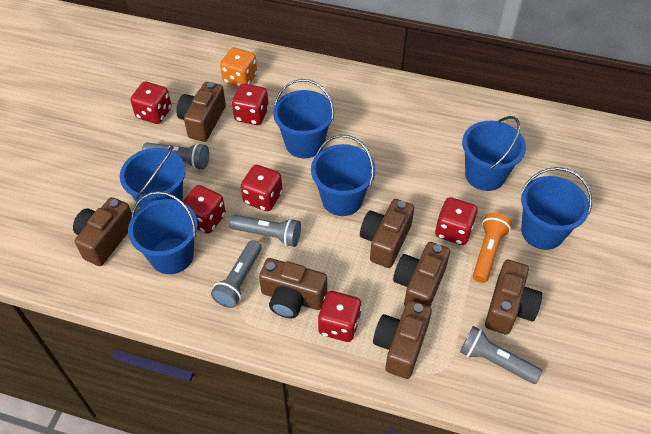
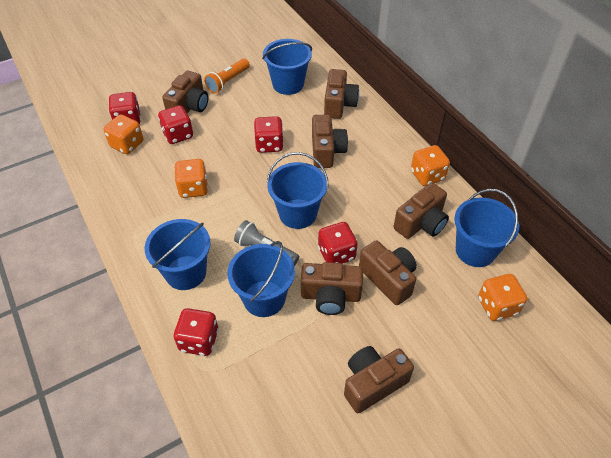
blue bucket: 6 -> 5
grey flashlight: 4 -> 1
orange dice: 1 -> 4
red dice: 6 -> 5

